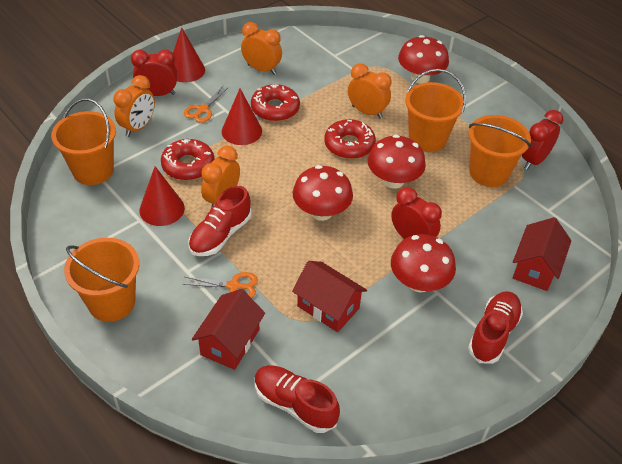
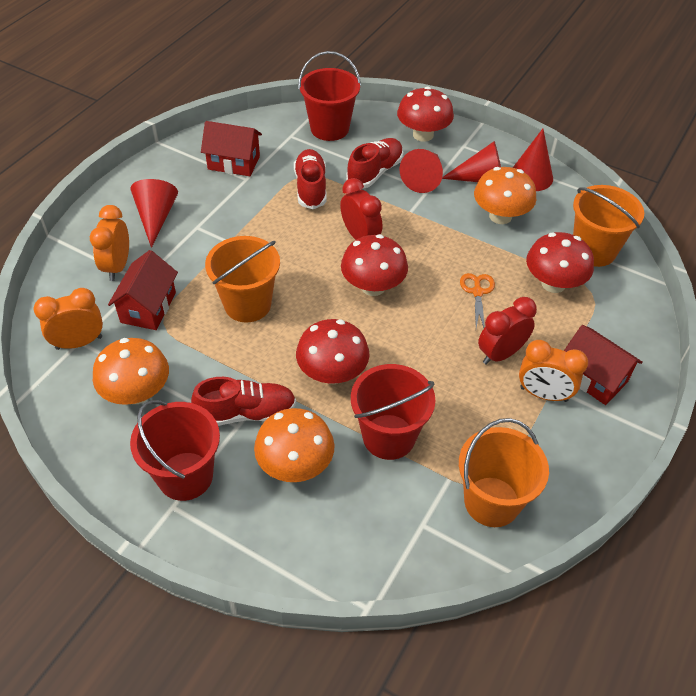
orange bucket: 4 -> 3
orange clock: 4 -> 3
orange mushroom: 0 -> 3
orange scissors: 2 -> 1
red bucket: 0 -> 3
red clock: 3 -> 2
red cone: 3 -> 4
red donut: 3 -> 0

